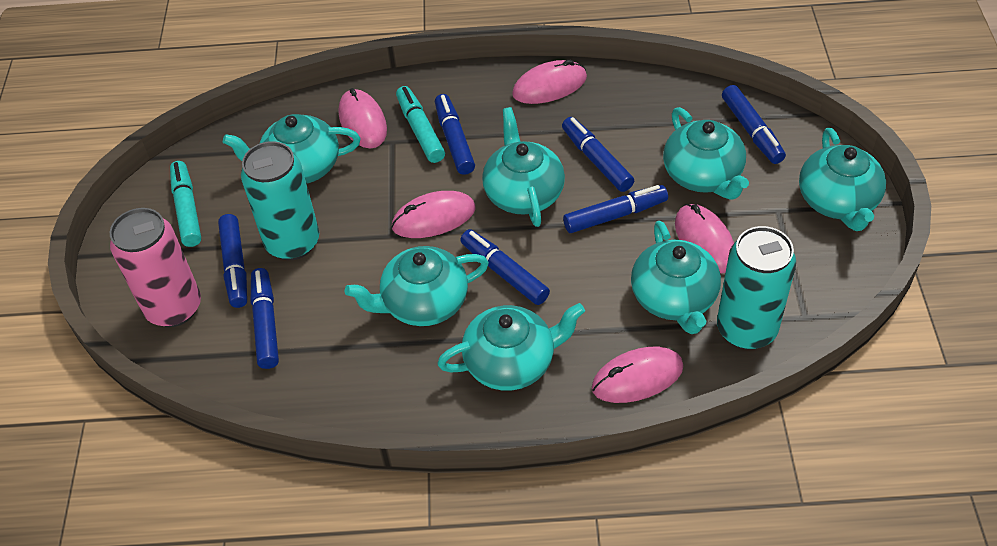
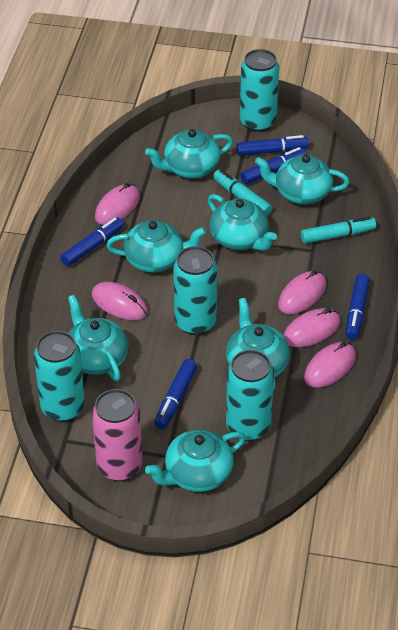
blue marker: 7 -> 5
turquoise can: 2 -> 4

